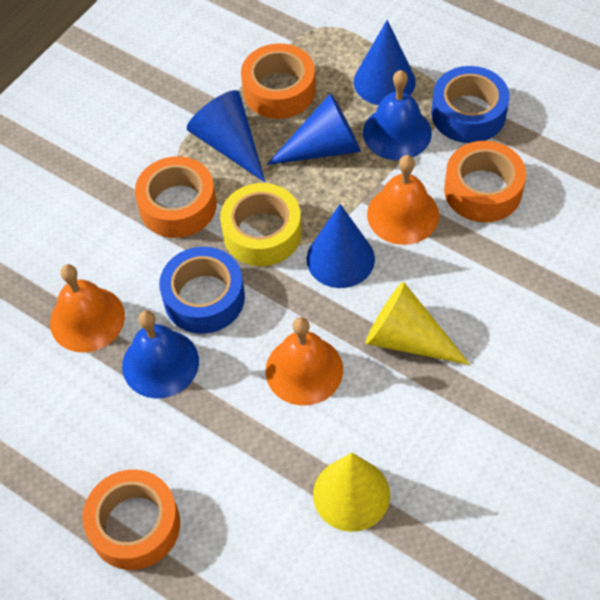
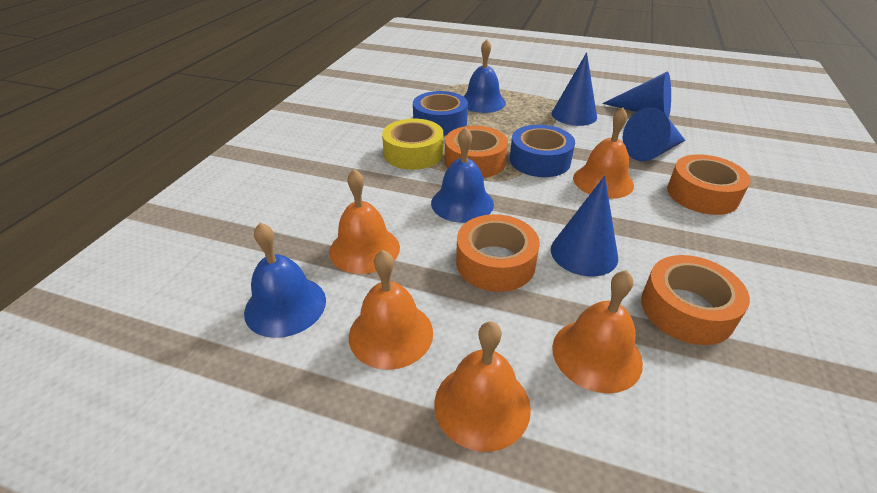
blue bell: 2 -> 3
orange bell: 3 -> 5
yellow cone: 2 -> 0

